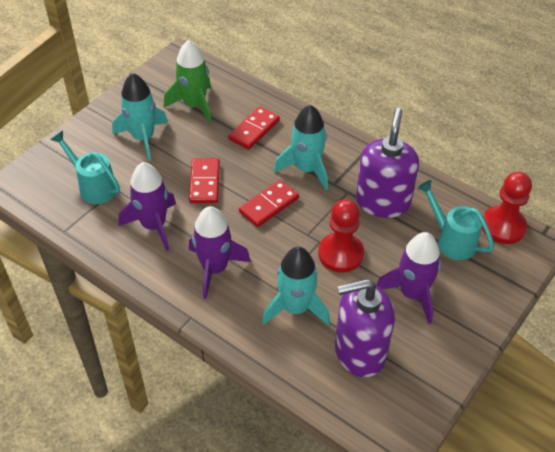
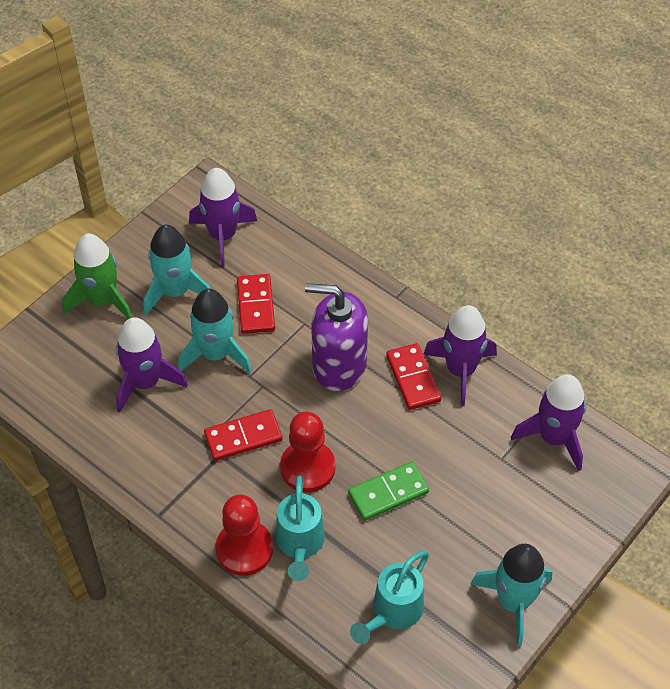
green domino: 0 -> 1
purple rocket: 3 -> 4
purple soap dispenser: 2 -> 1

